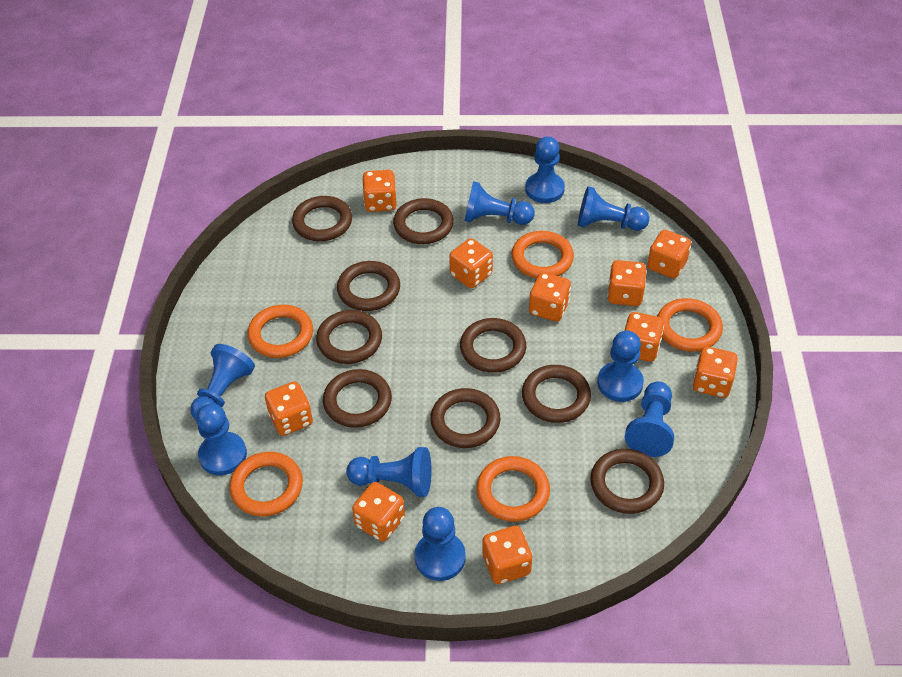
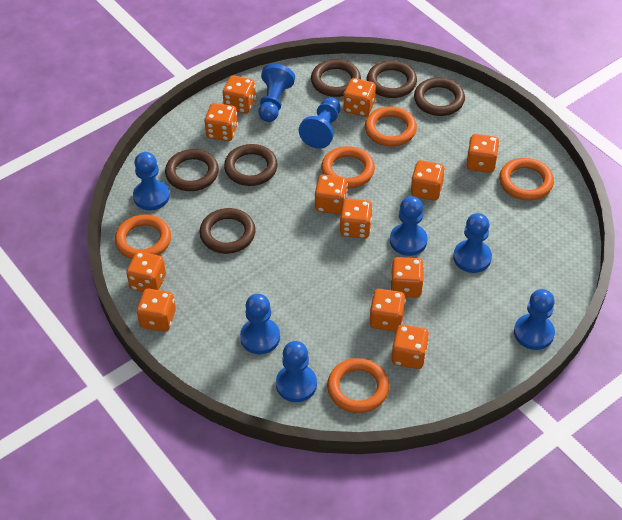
blue pawn: 9 -> 8
brown ring: 9 -> 6
orange dice: 10 -> 12

